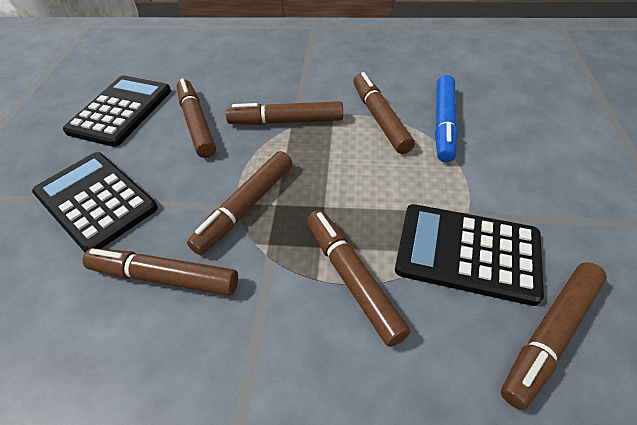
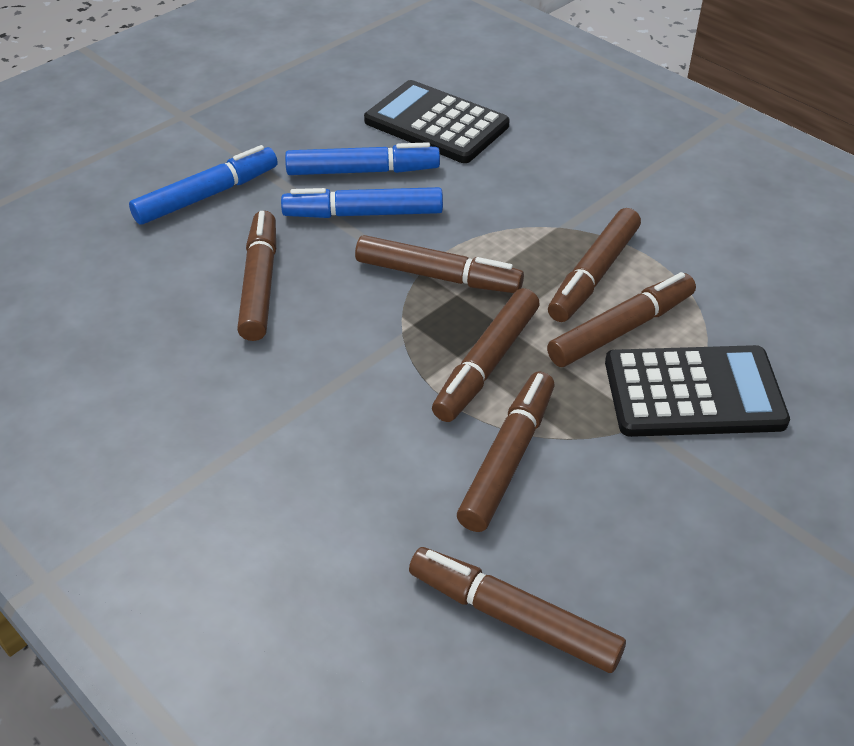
black calculator: 3 -> 2
blue marker: 1 -> 3

